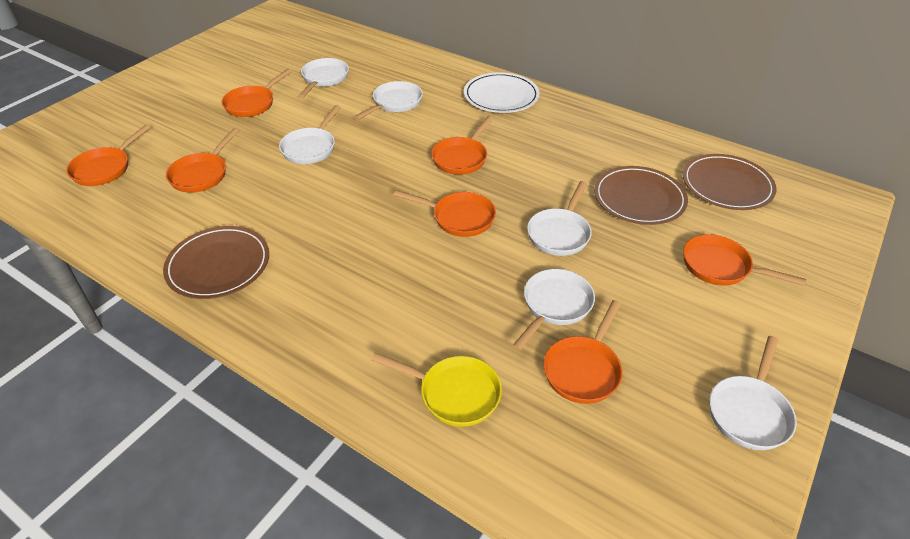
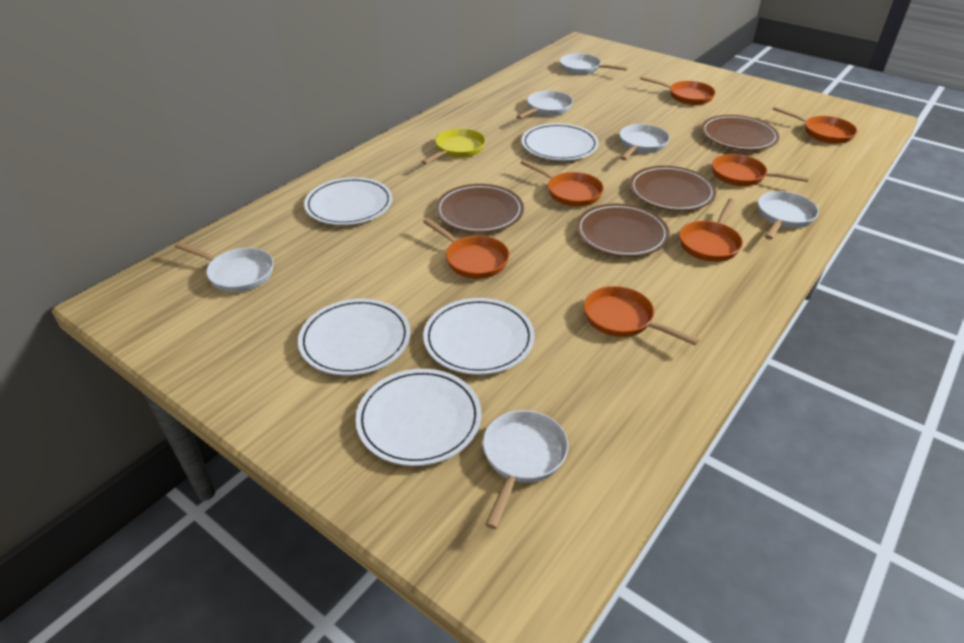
brown plate: 3 -> 4
white plate: 1 -> 5

